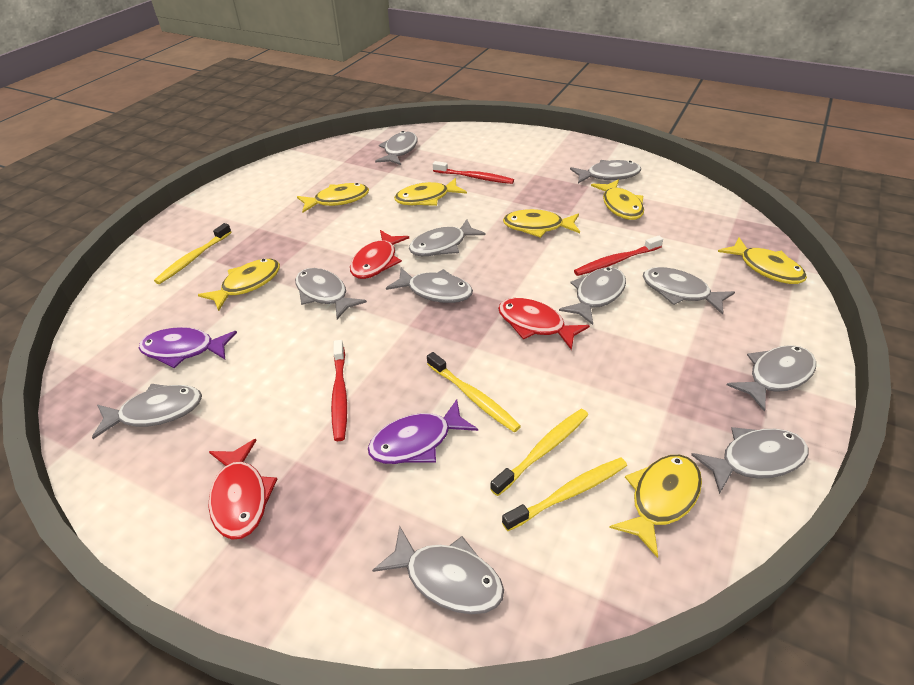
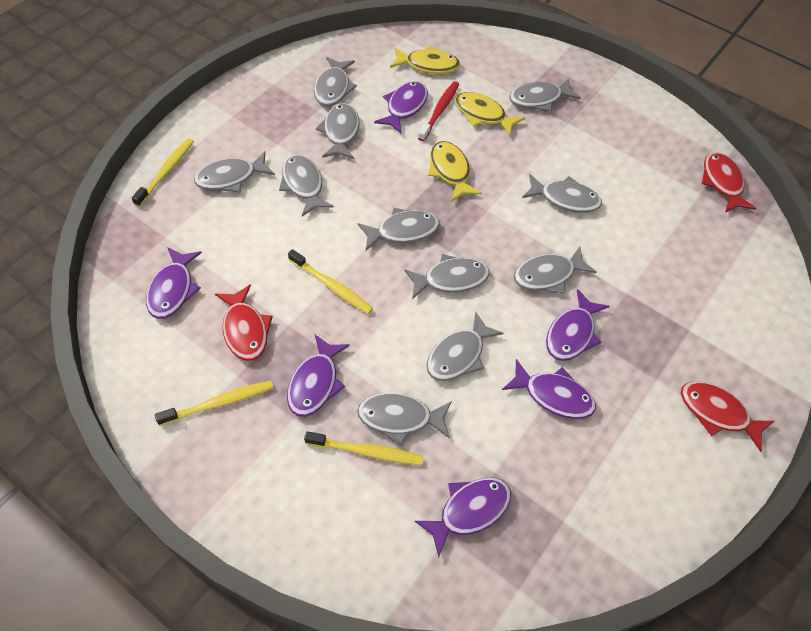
purple fish: 2 -> 6
red toothbrush: 3 -> 1
yellow fish: 7 -> 3

